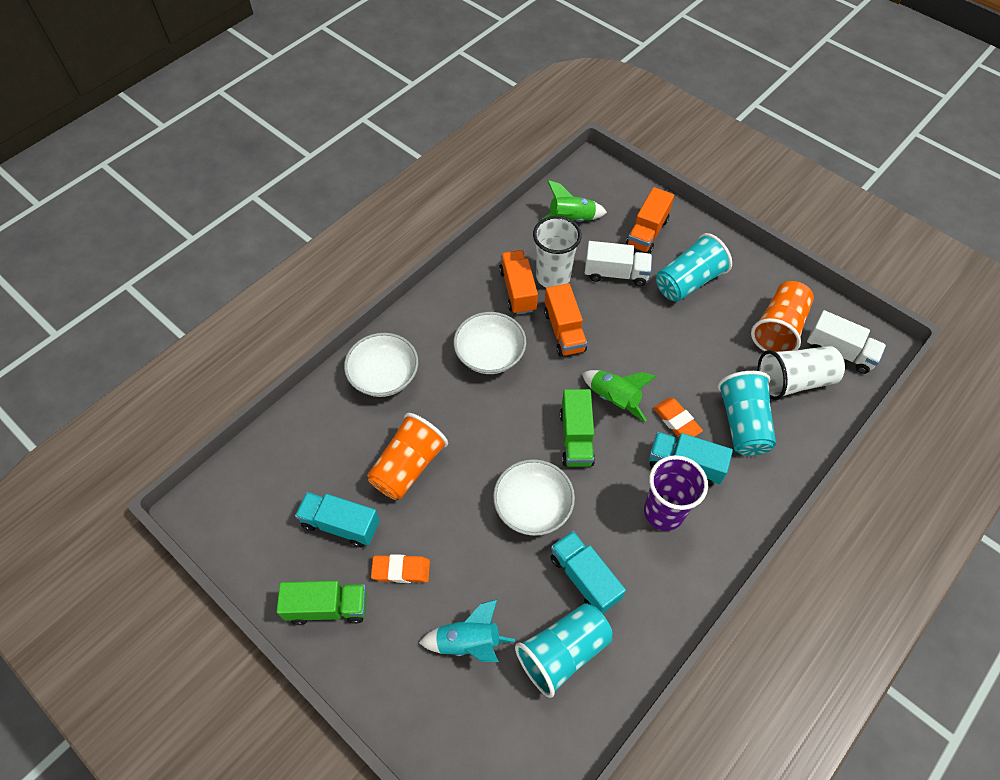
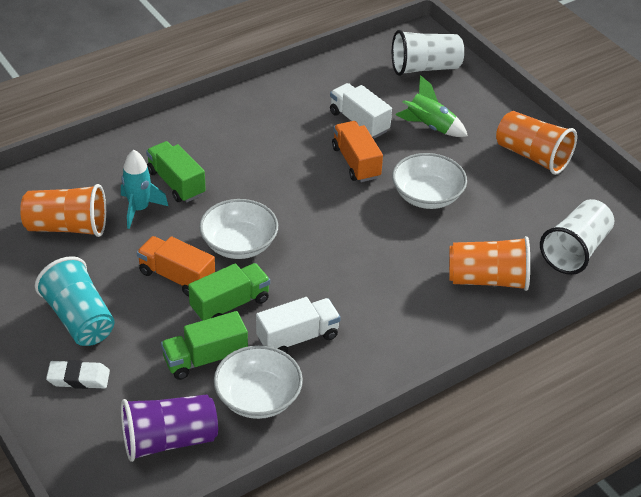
green rocket: 2 -> 1
green truck: 2 -> 3
orange cup: 2 -> 3
orange eraser: 2 -> 0
orange truck: 3 -> 2
turquoise cup: 3 -> 1
turquoise truck: 3 -> 0
white eraser: 0 -> 1

